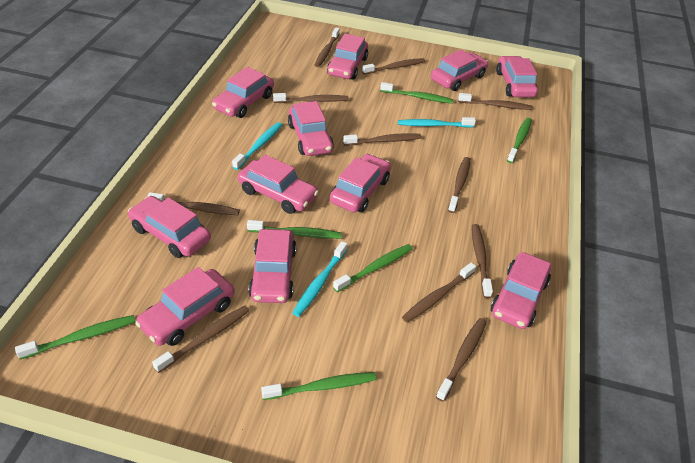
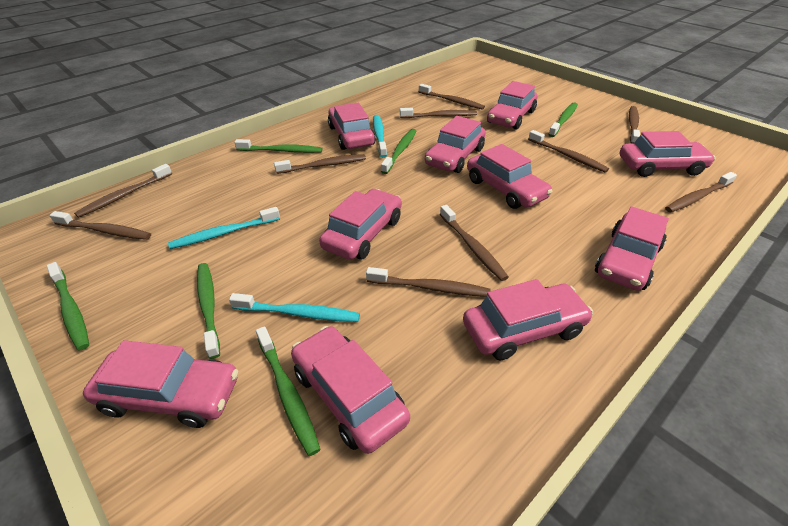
brown toothbrush: 11 -> 10
pink car: 11 -> 10

